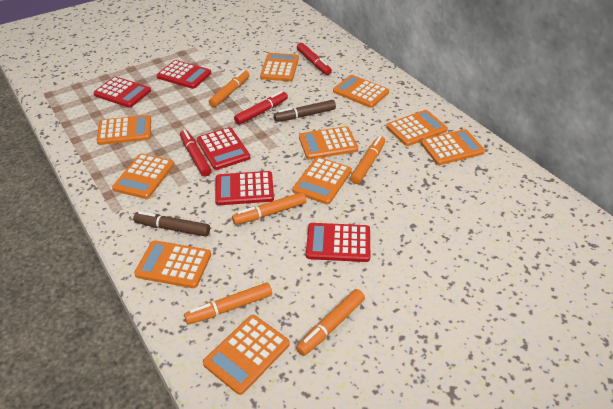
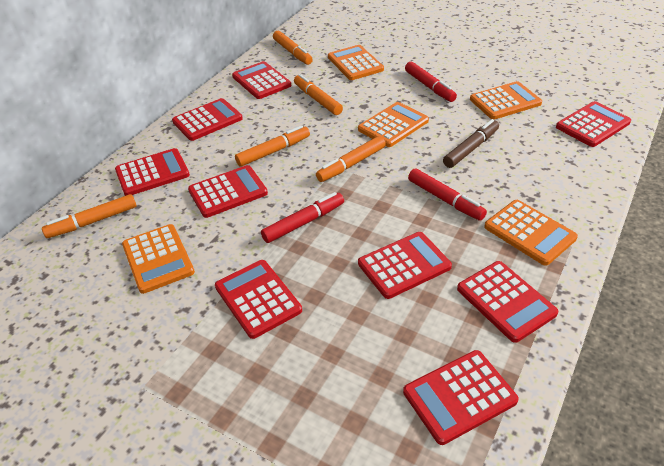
brown marker: 2 -> 1
orange calculator: 10 -> 5
red calculator: 5 -> 9

